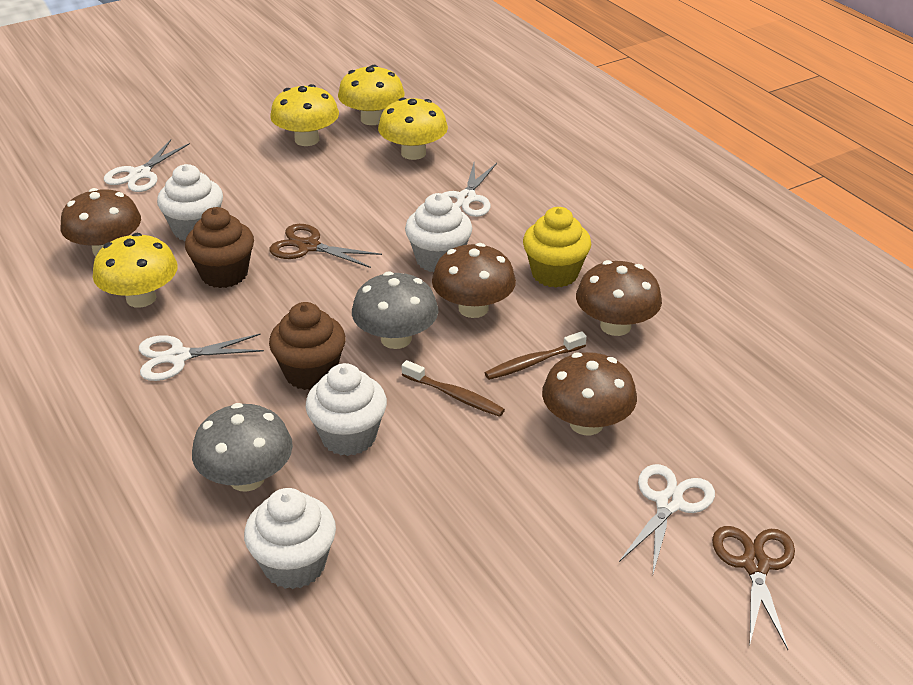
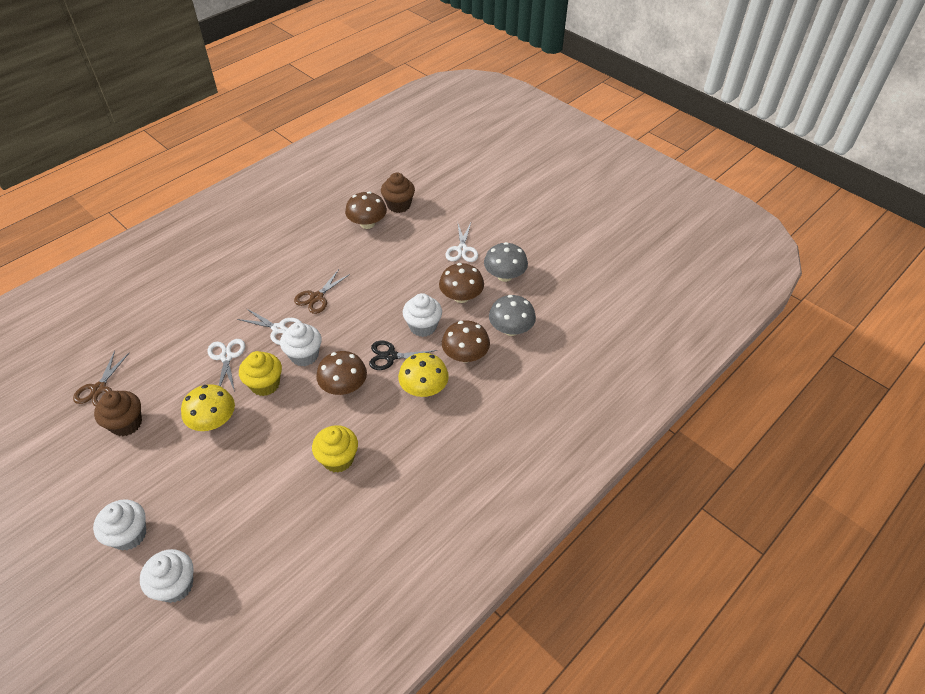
black scissors: 0 -> 1
brown toothbrush: 2 -> 0
white scissors: 4 -> 3
yellow cupcake: 1 -> 2
yellow mushroom: 4 -> 2

